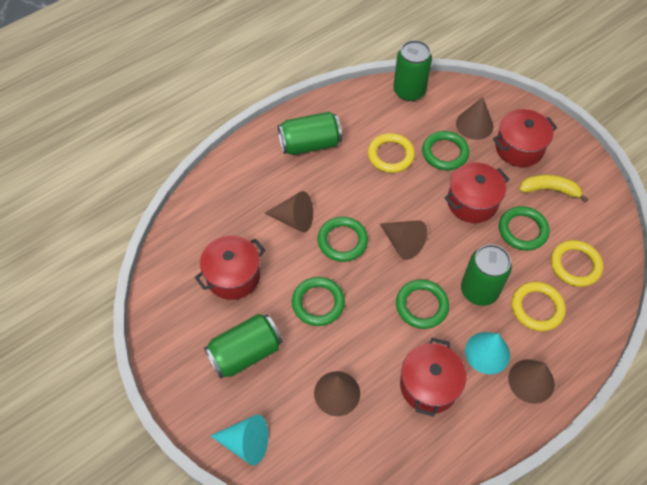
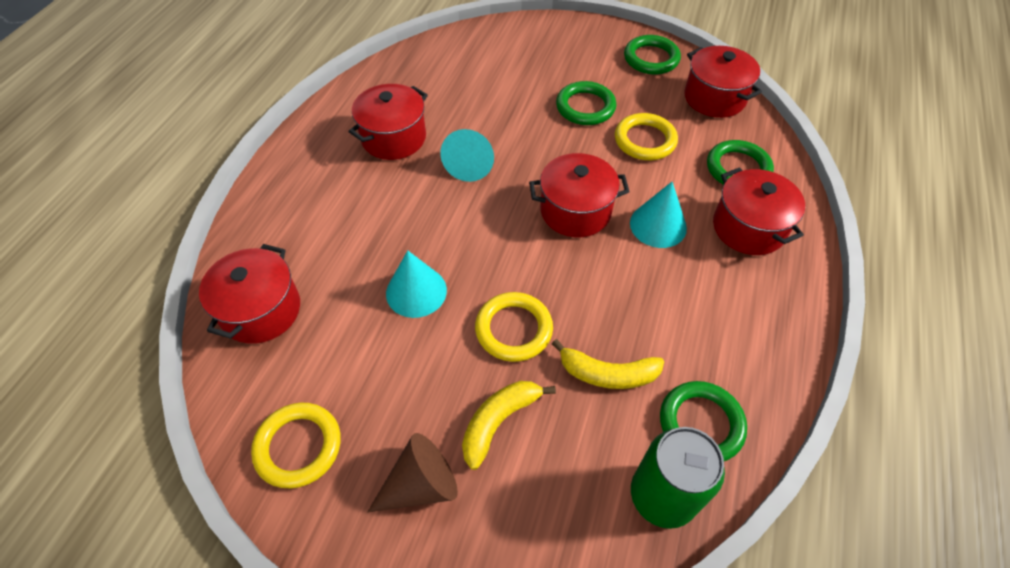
brown cone: 5 -> 1
green can: 4 -> 1
green ring: 5 -> 4
red pot: 4 -> 5
turquoise cone: 2 -> 3
yellow banana: 1 -> 2

